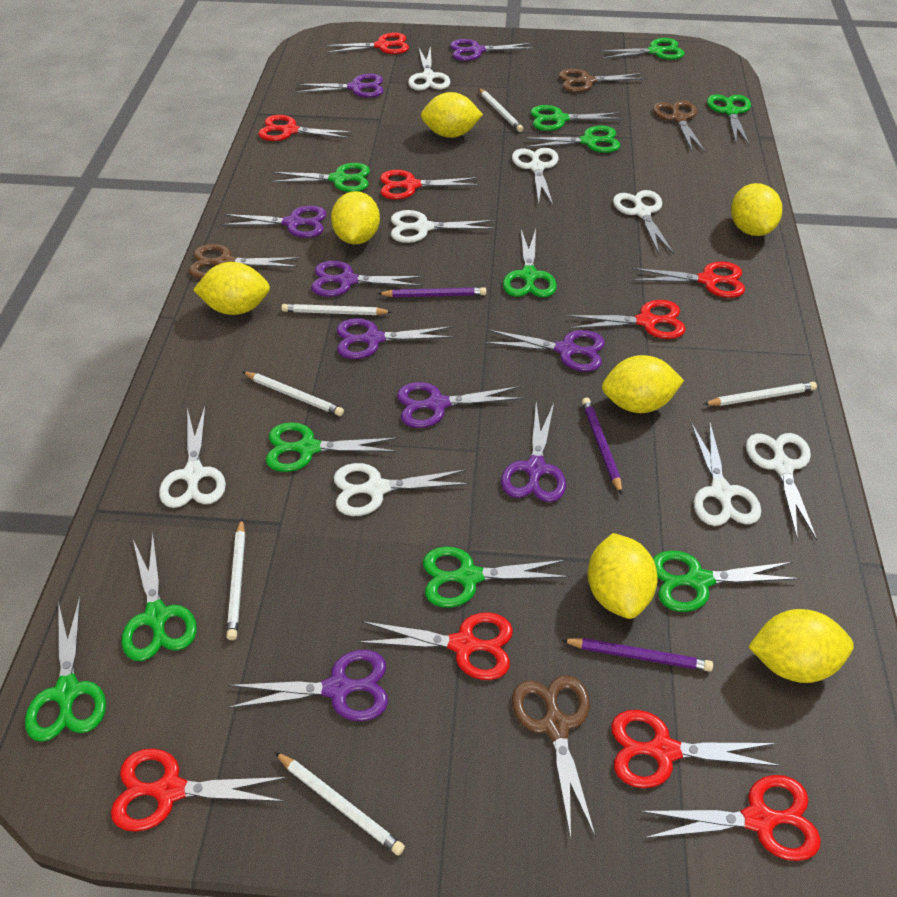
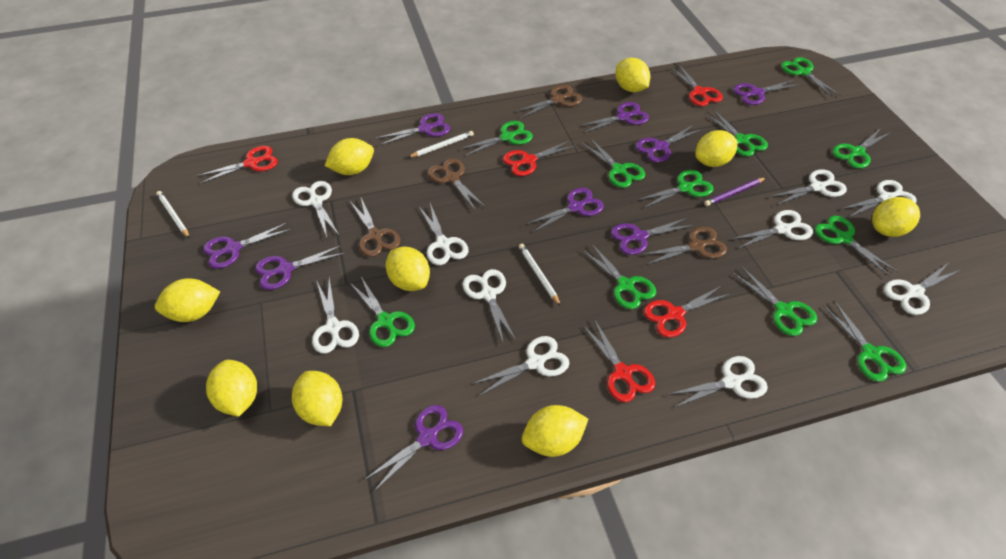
purple pencil: 3 -> 1
red scissors: 9 -> 5
white pencil: 6 -> 3
white scissors: 8 -> 10
yellow lemon: 7 -> 9

